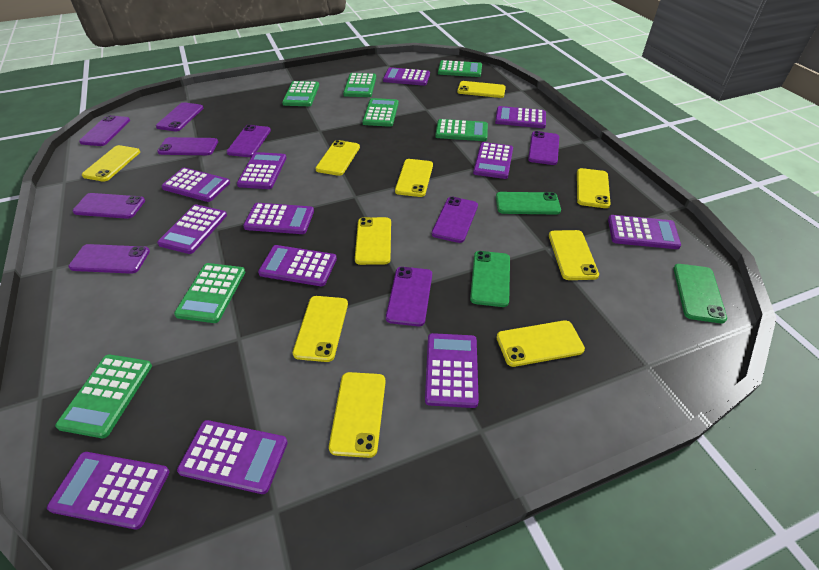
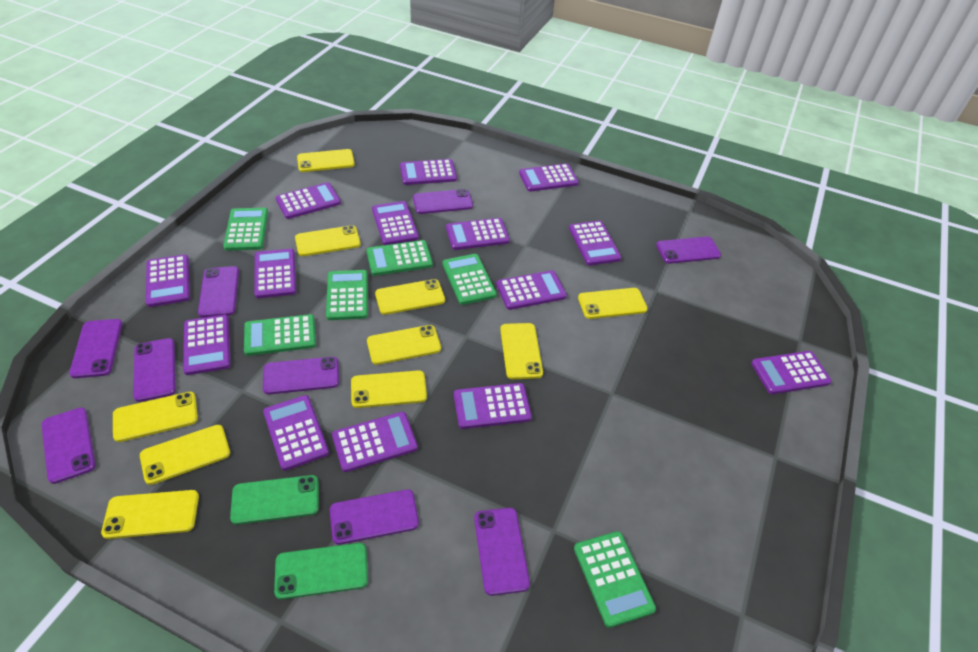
green calculator: 7 -> 6
green phone: 3 -> 2
purple calculator: 12 -> 14

